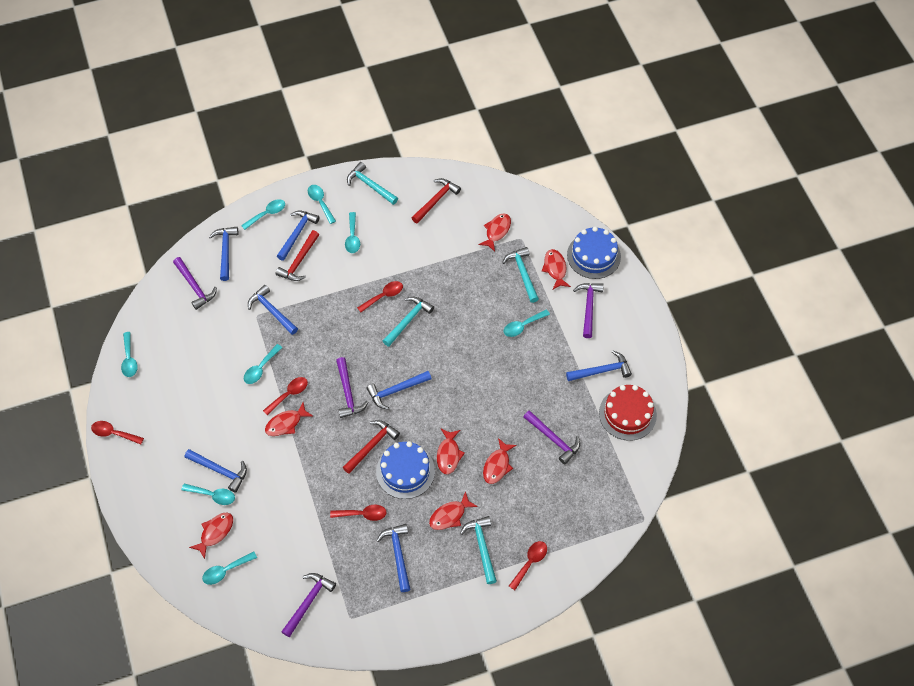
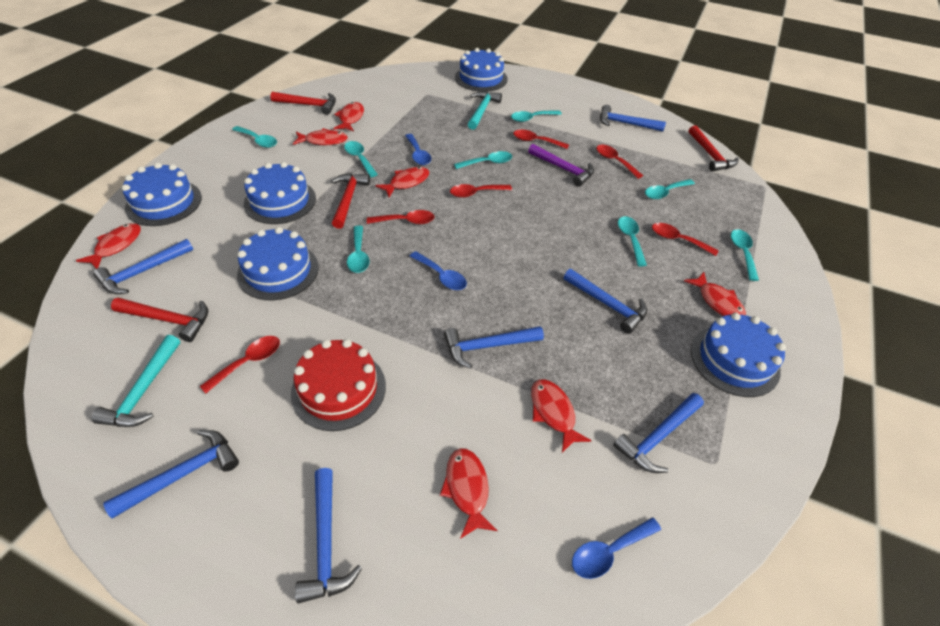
blue cake: 2 -> 5
blue spoon: 0 -> 3
purple hammer: 5 -> 1
red hammer: 3 -> 4
red spoon: 5 -> 6
turquoise hammer: 4 -> 2

